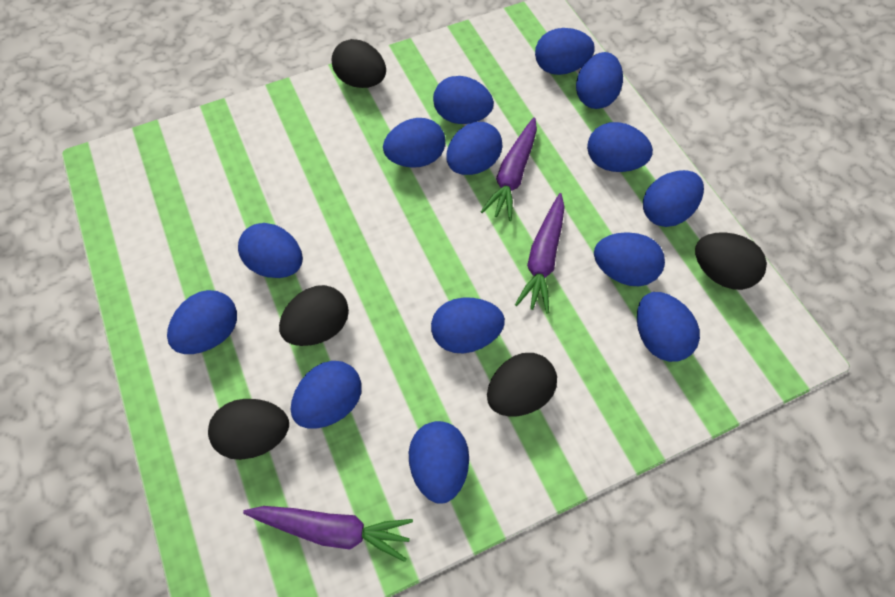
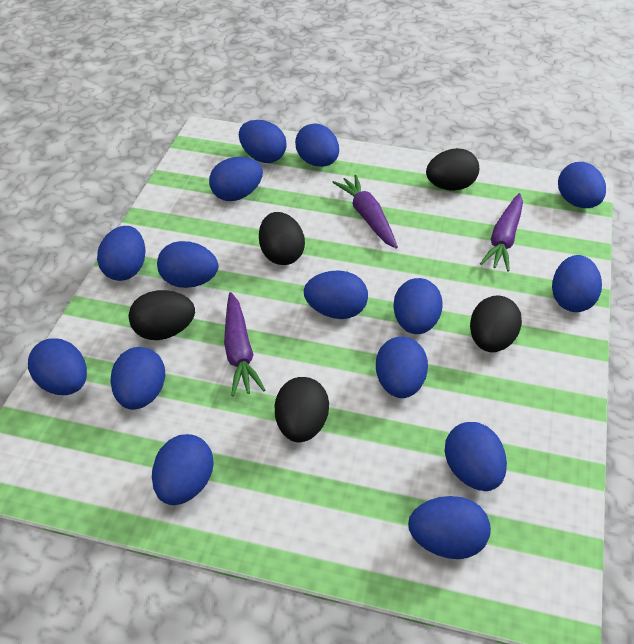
blue egg: 14 -> 15

